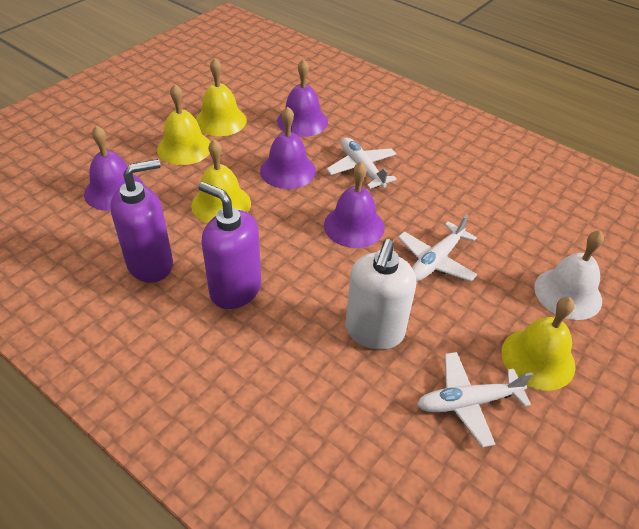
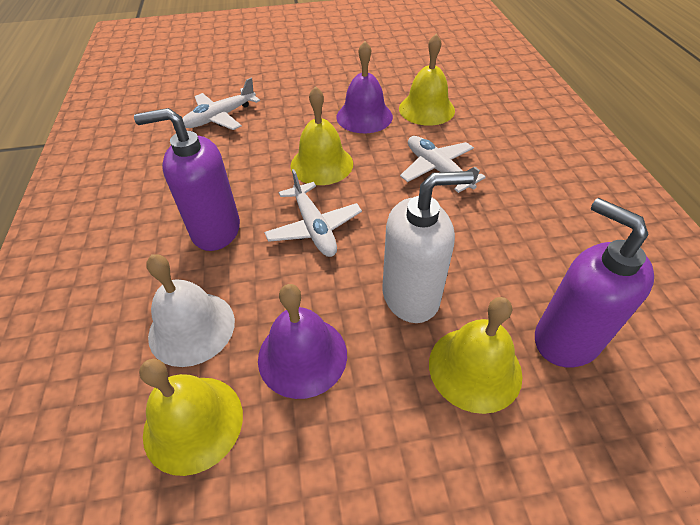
purple bell: 4 -> 2

